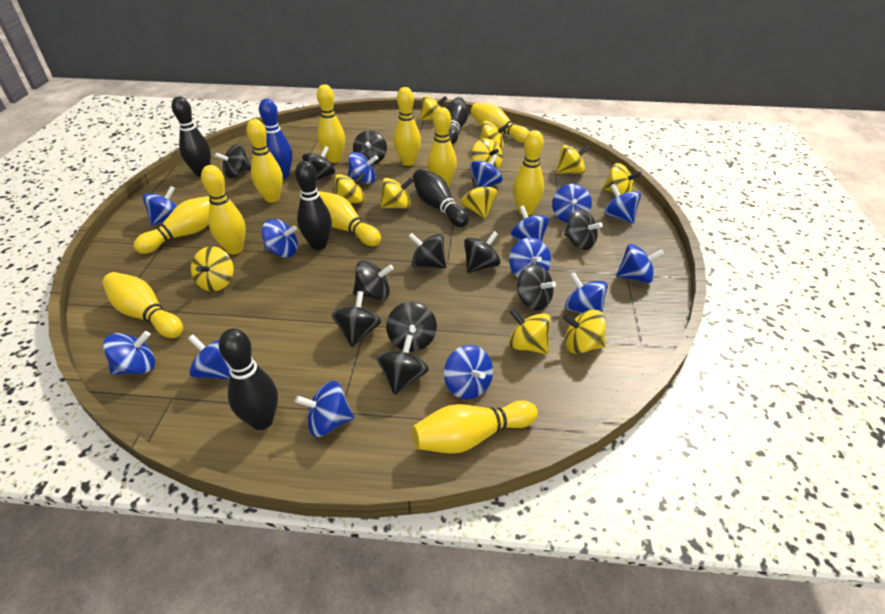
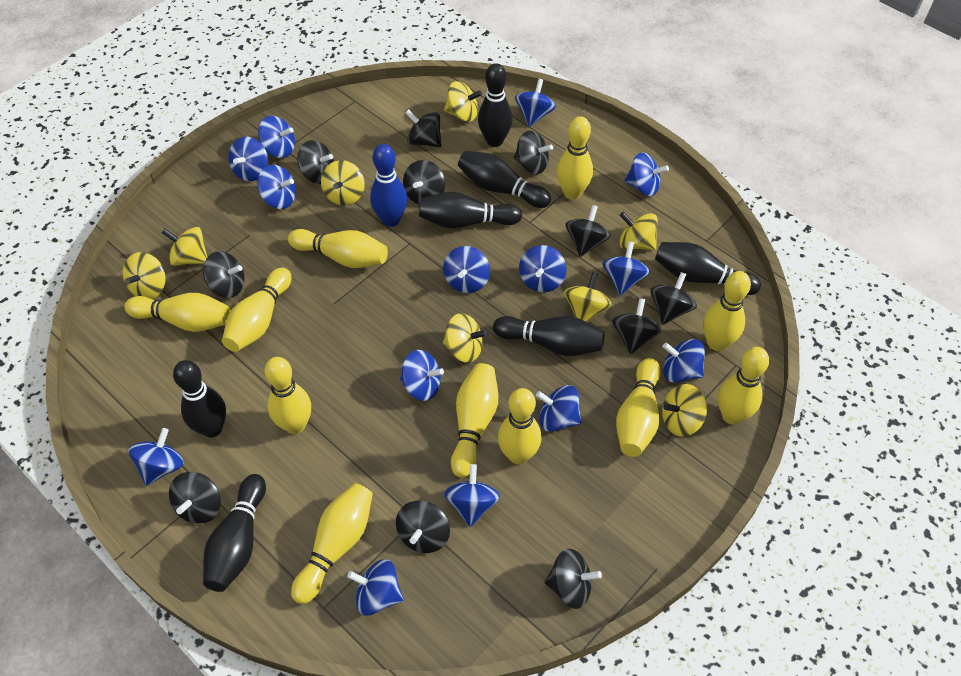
black bowling pin: 5 -> 7
yellow spinning top: 11 -> 8

